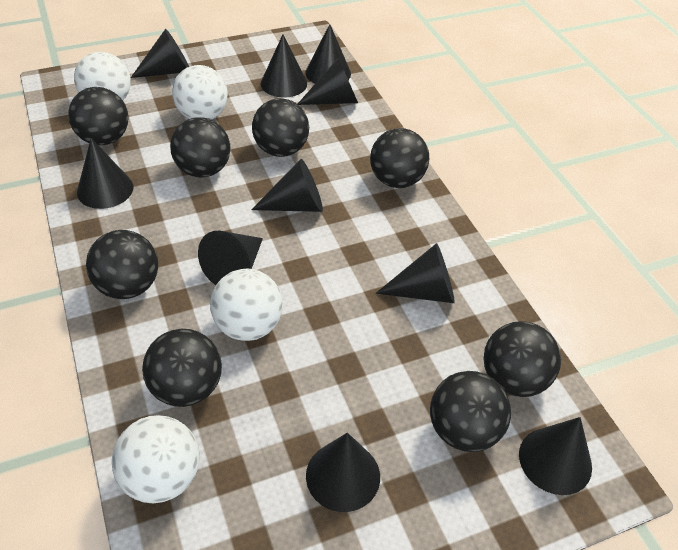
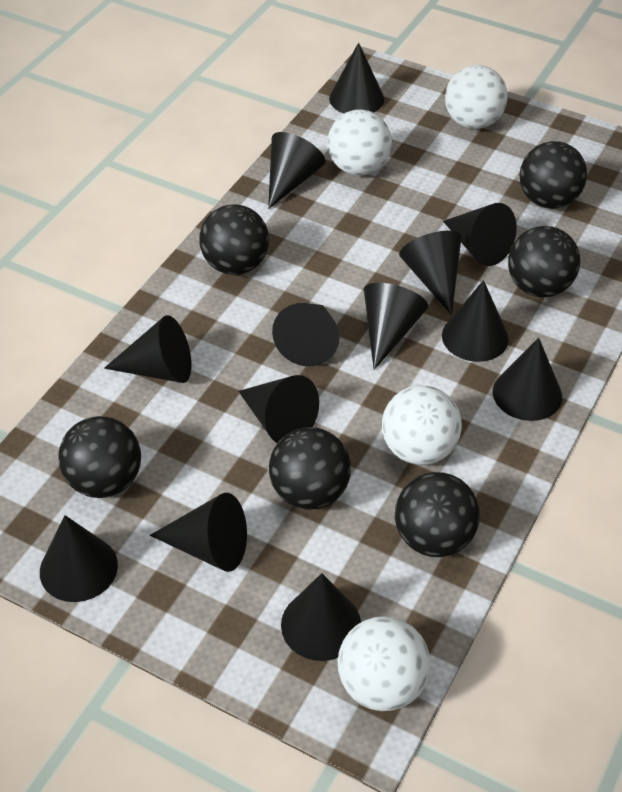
black ball: 8 -> 6
black cone: 10 -> 13

